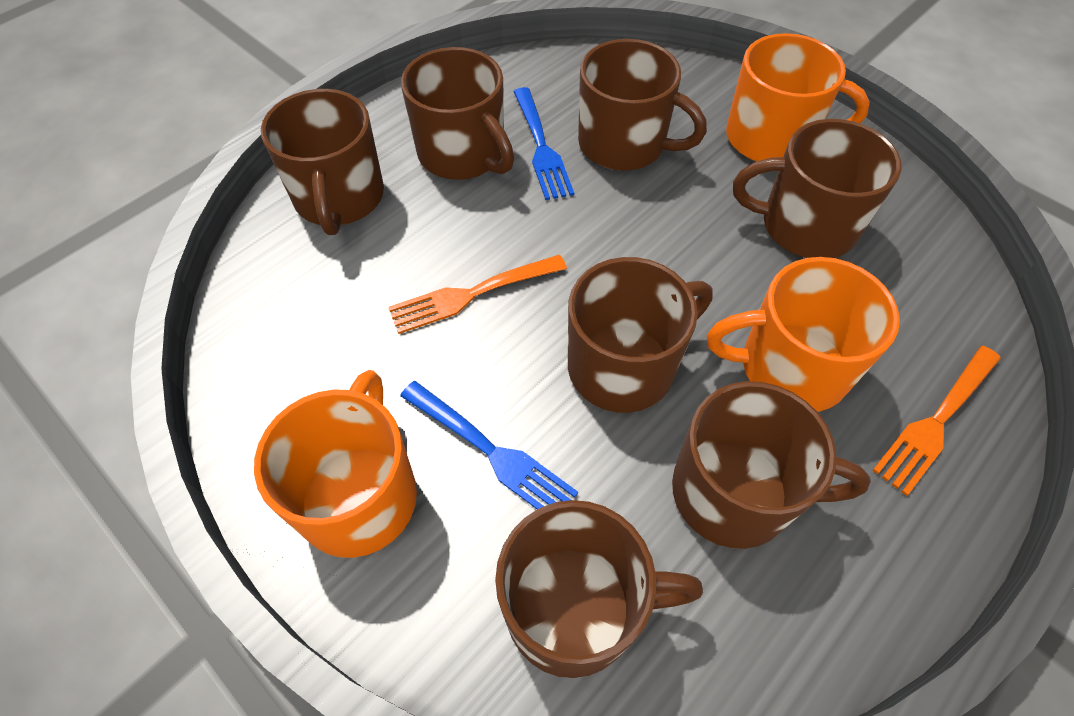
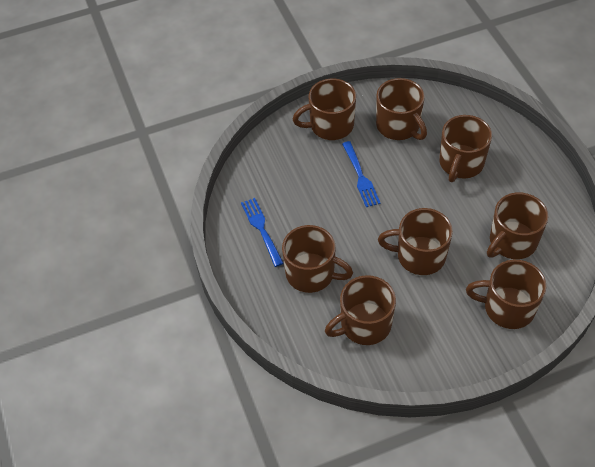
brown mug: 7 -> 8
orange fork: 2 -> 0
orange mug: 3 -> 0

